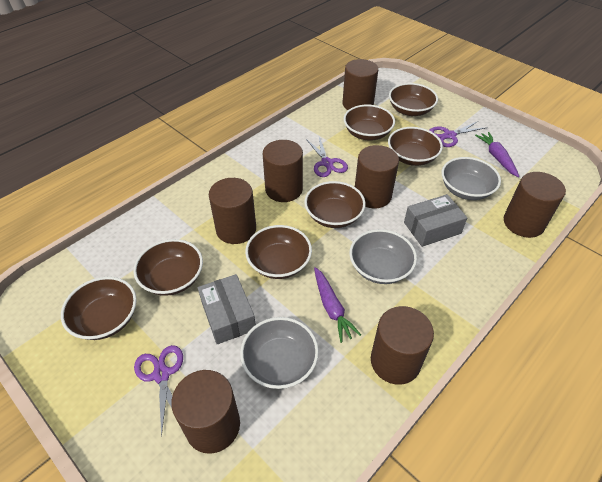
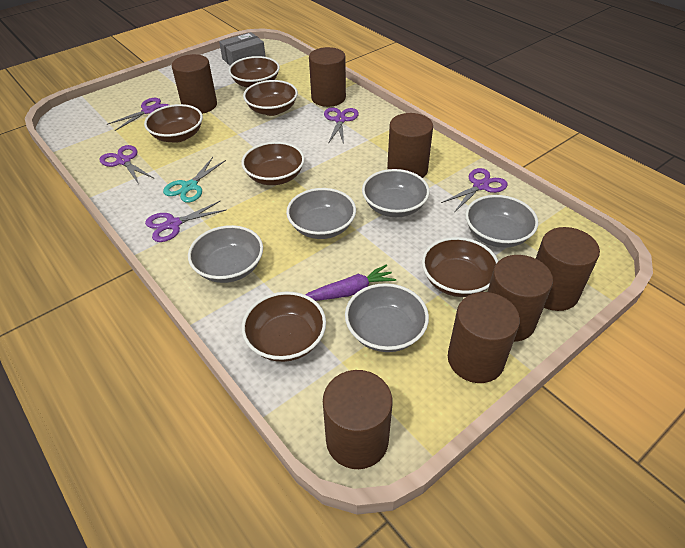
brown bowl: 7 -> 6
grey bowl: 3 -> 5
grey box: 2 -> 1
purple carrot: 2 -> 1
purple scissors: 3 -> 5
turquoise scissors: 0 -> 1

